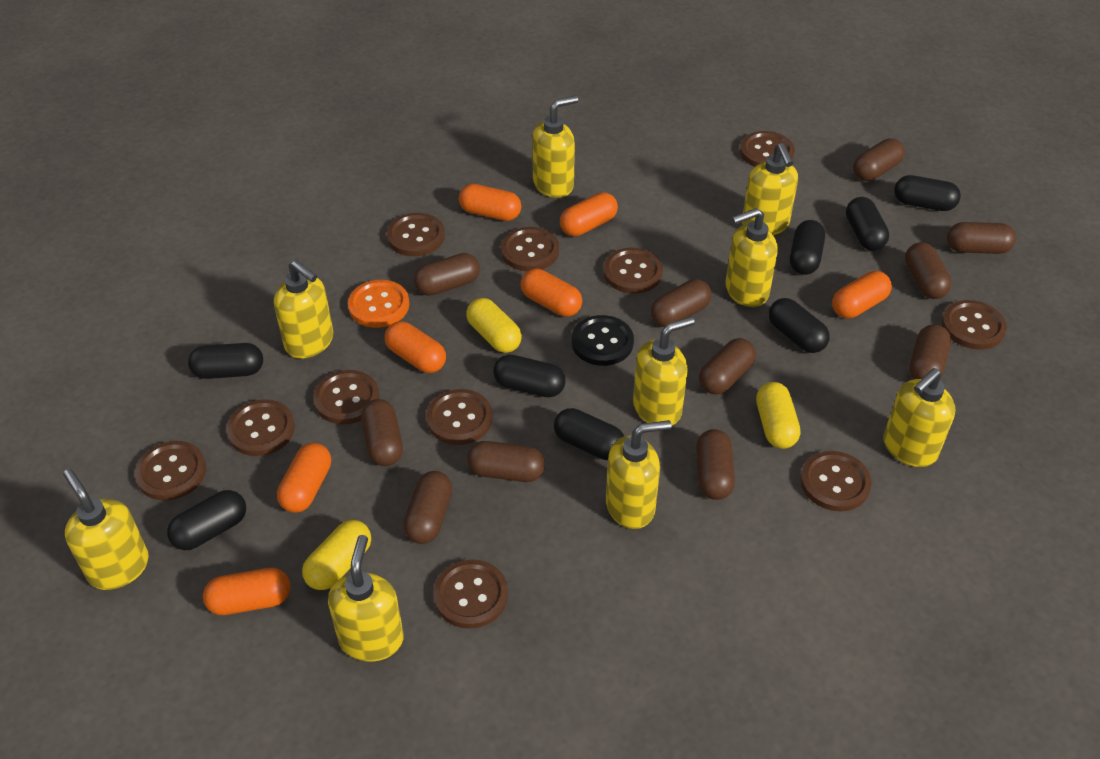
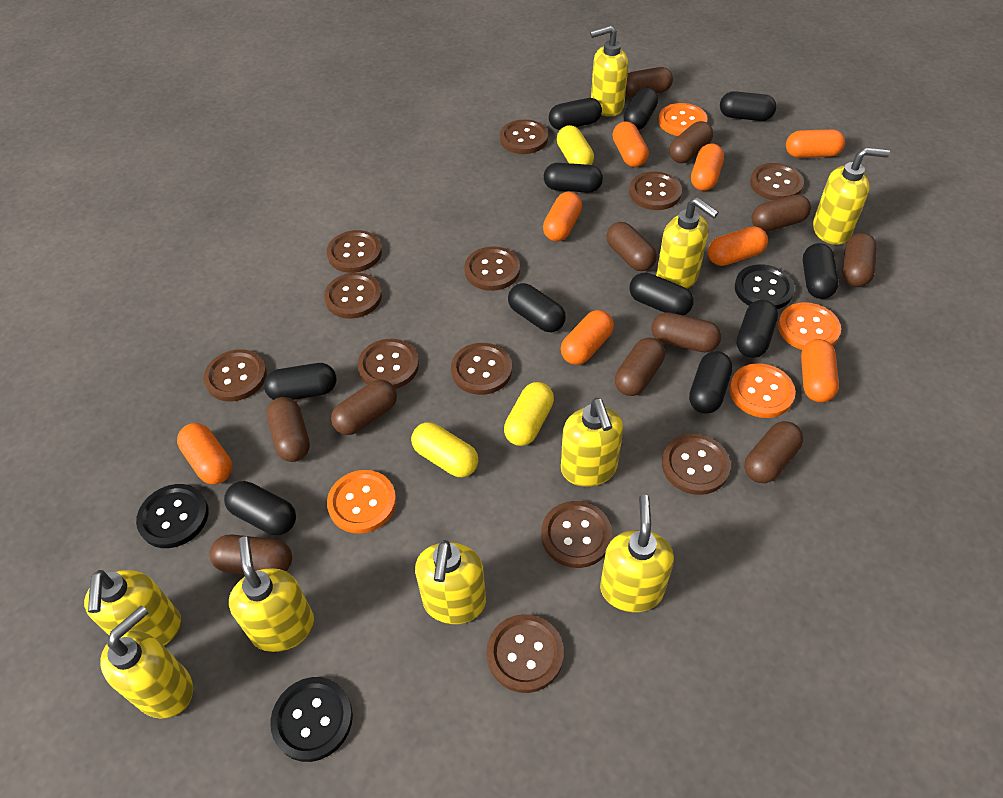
black button: 1 -> 3
black capsule: 8 -> 11
brown button: 11 -> 12
orange button: 1 -> 4
orange capsule: 7 -> 8

